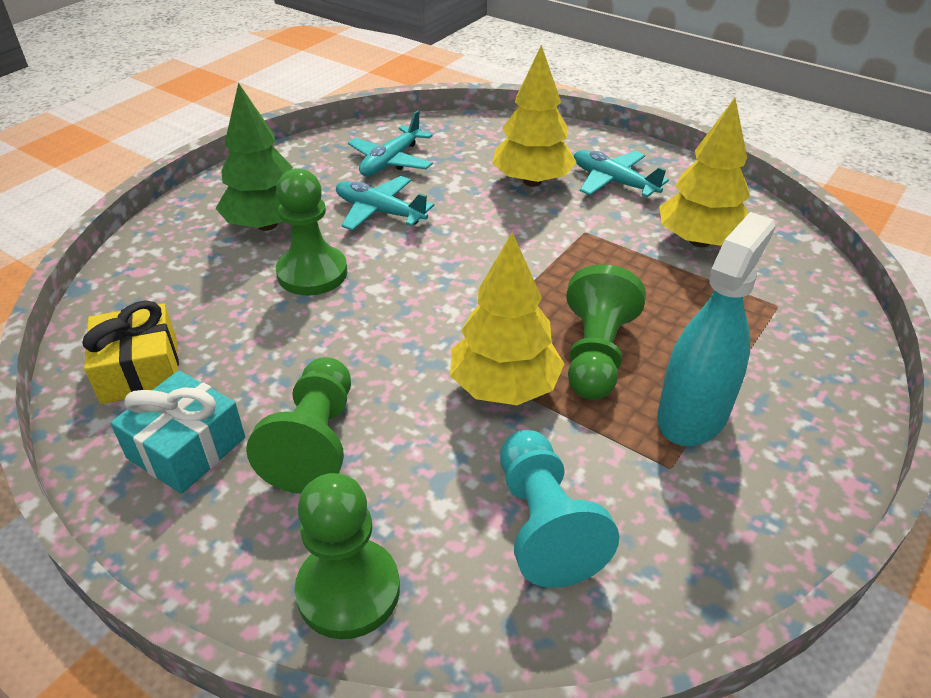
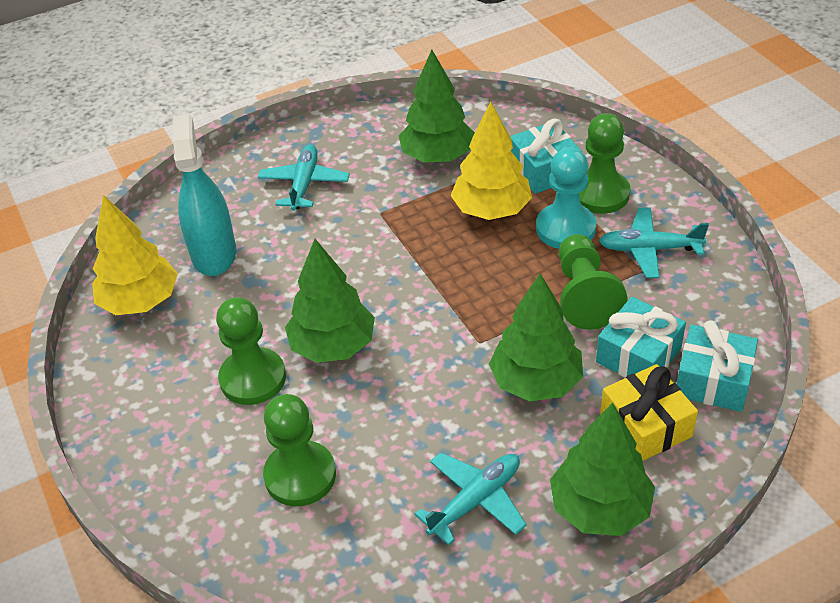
green tree: 1 -> 4
turquoise gift: 1 -> 3
yellow tree: 3 -> 2

